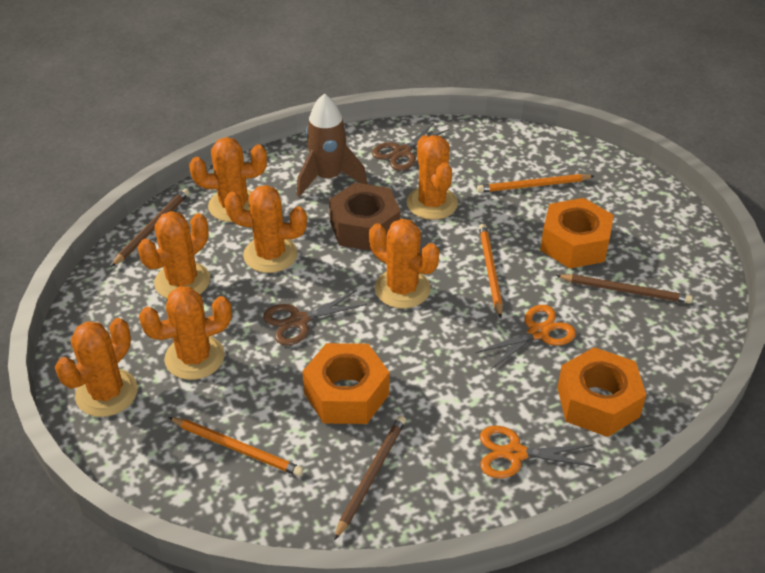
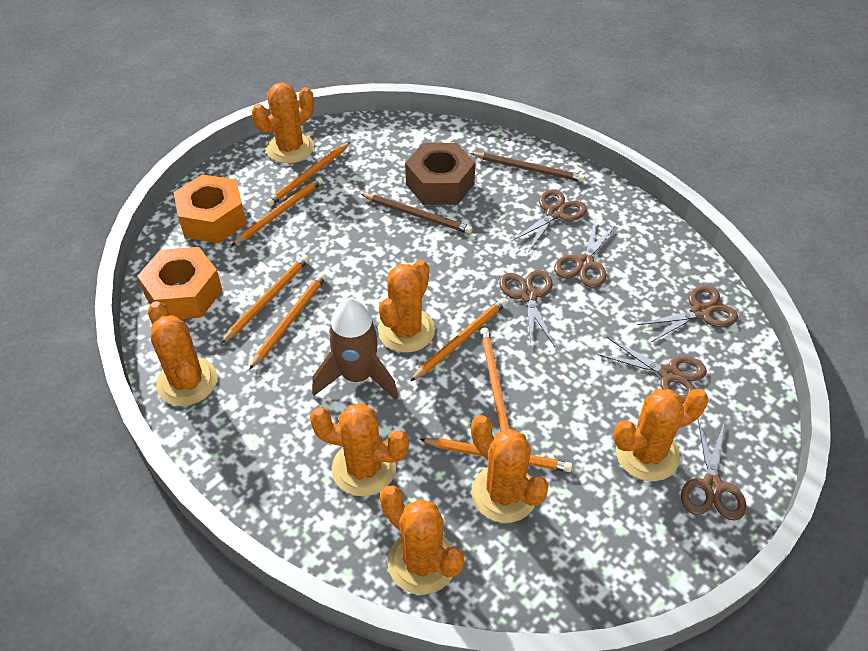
brown pencil: 3 -> 2
brown scissors: 2 -> 6
orange nut: 3 -> 2
orange pencil: 3 -> 7
orange scissors: 2 -> 0

